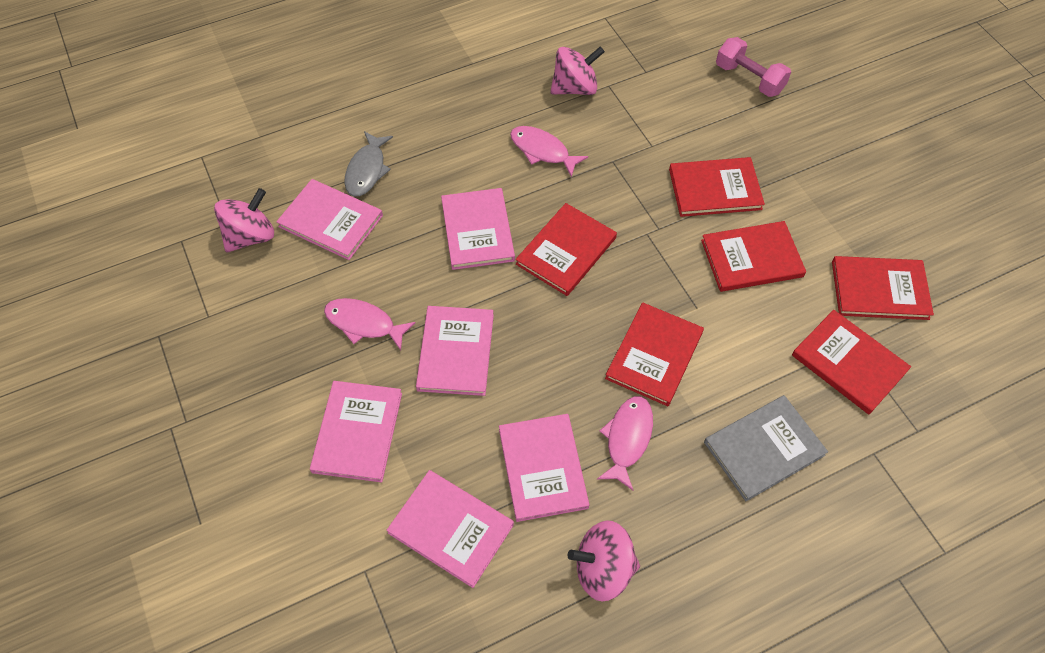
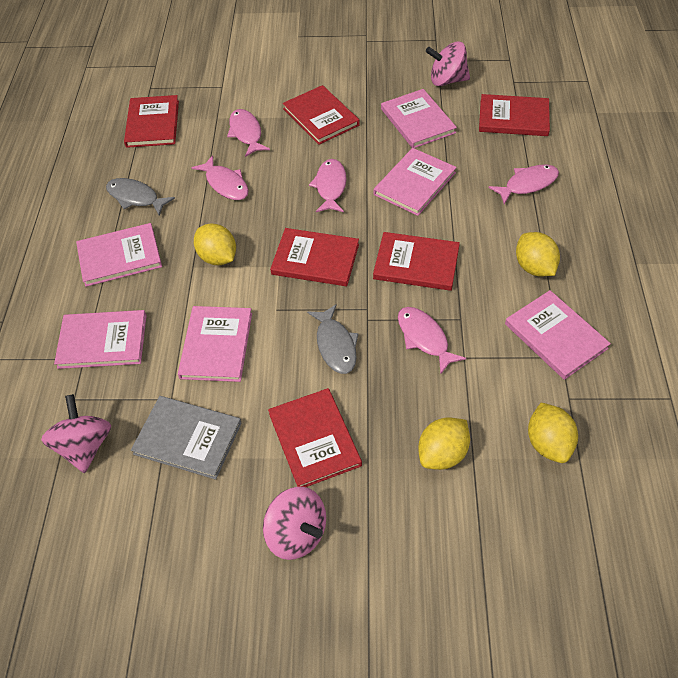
grey fish: 1 -> 2
pink dumbbell: 1 -> 0
pink fish: 3 -> 5
yellow lemon: 0 -> 4

